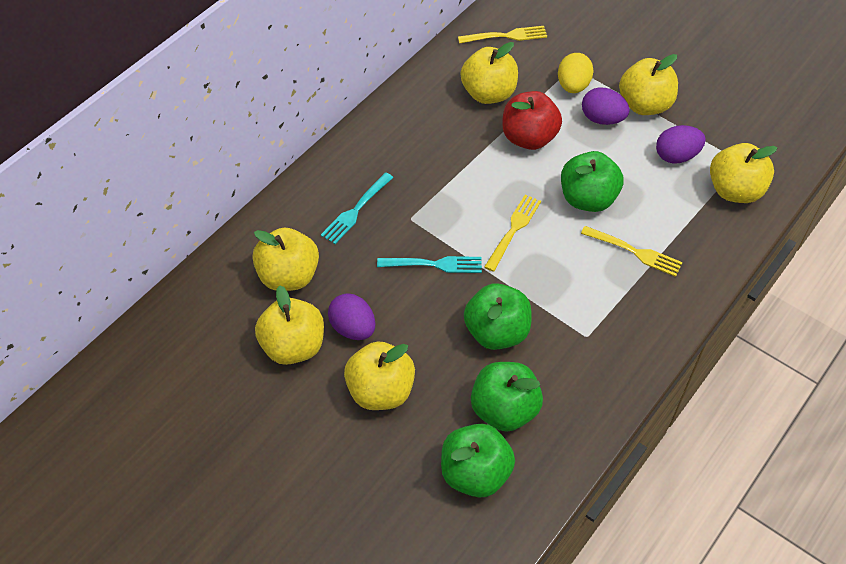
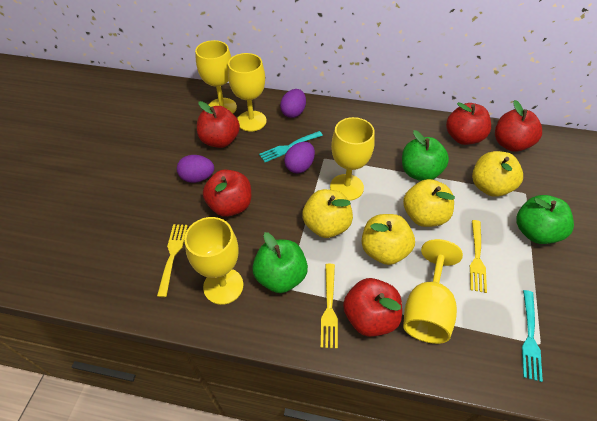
green apple: 4 -> 3
red apple: 1 -> 5
yellow apple: 6 -> 4
yellow egg: 1 -> 0
yellow goblet: 0 -> 5

